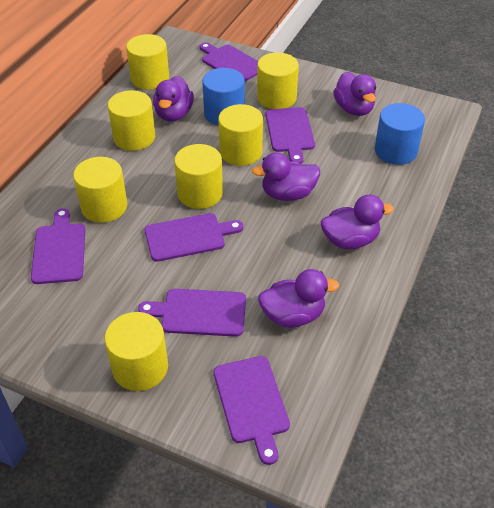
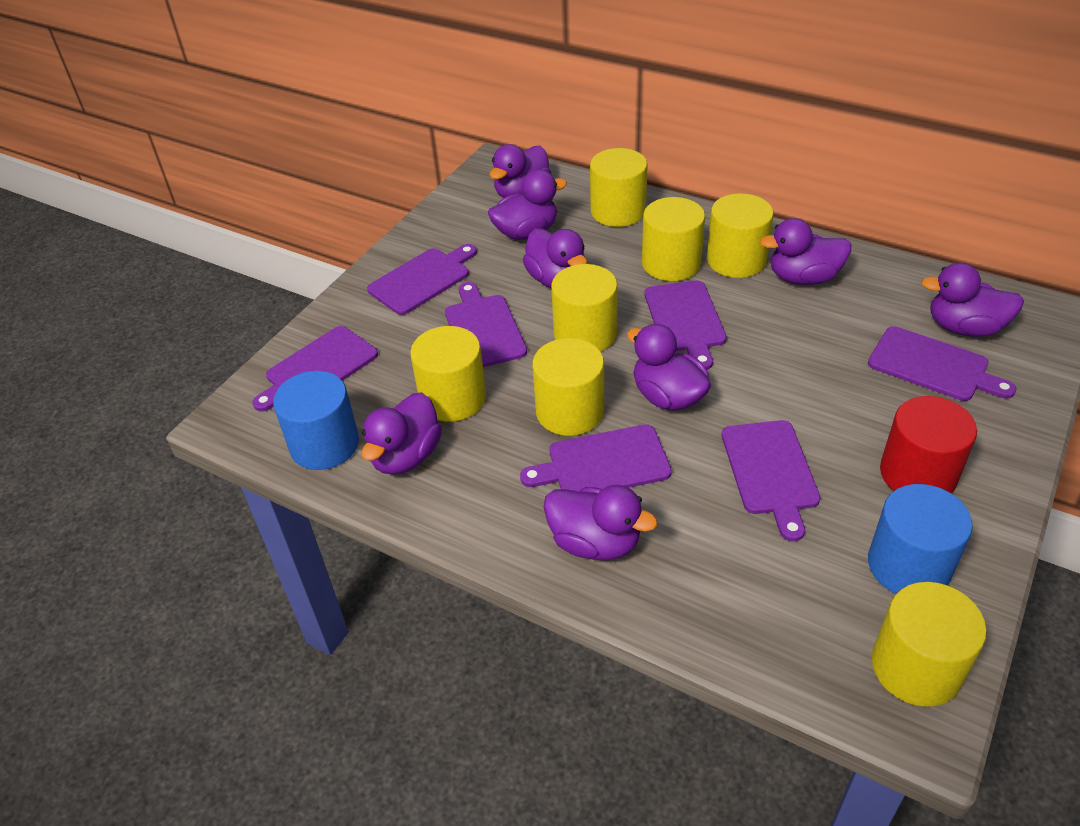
purple cutting board: 6 -> 7
purple duck: 5 -> 8
red cylinder: 0 -> 1

